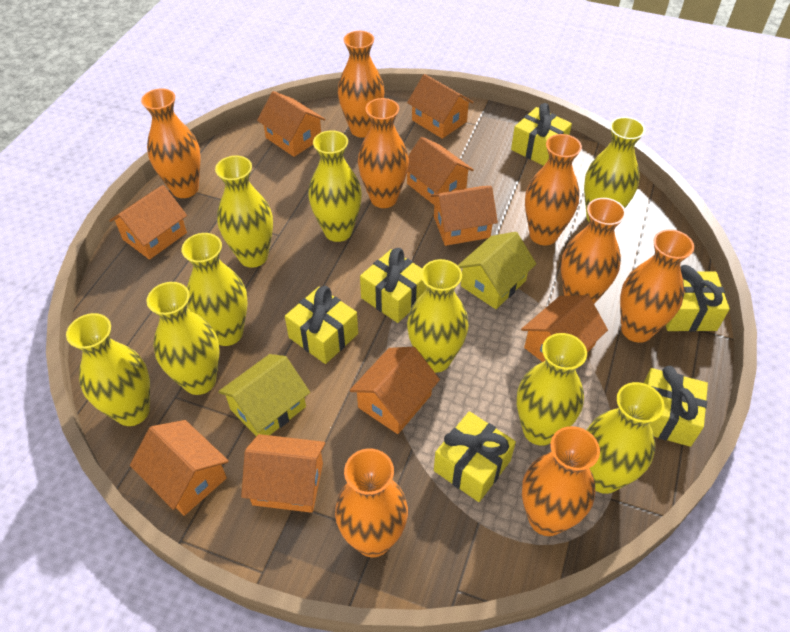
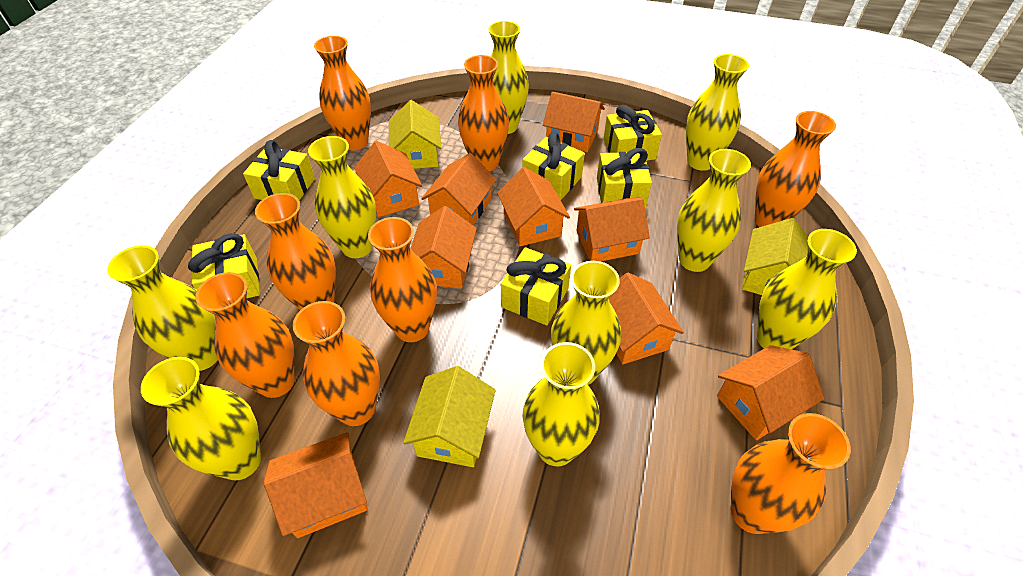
yellow house: 2 -> 3

